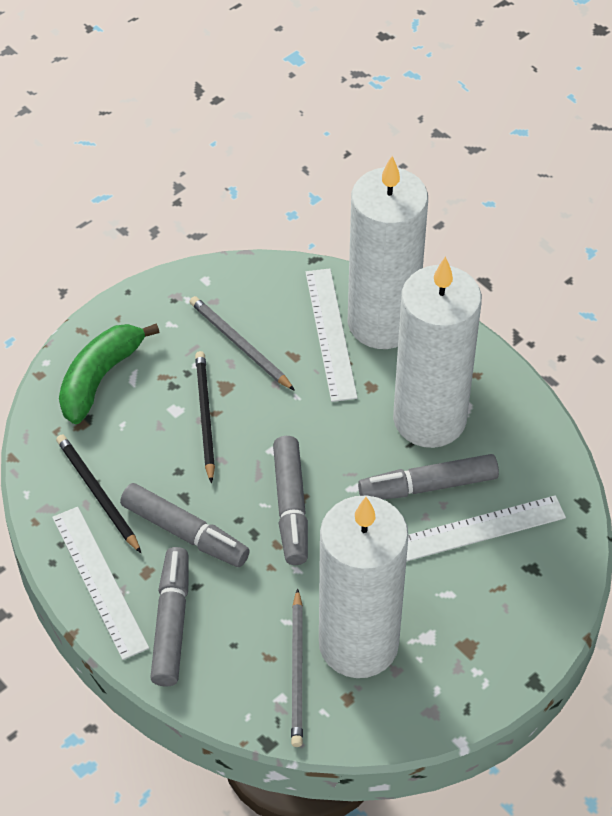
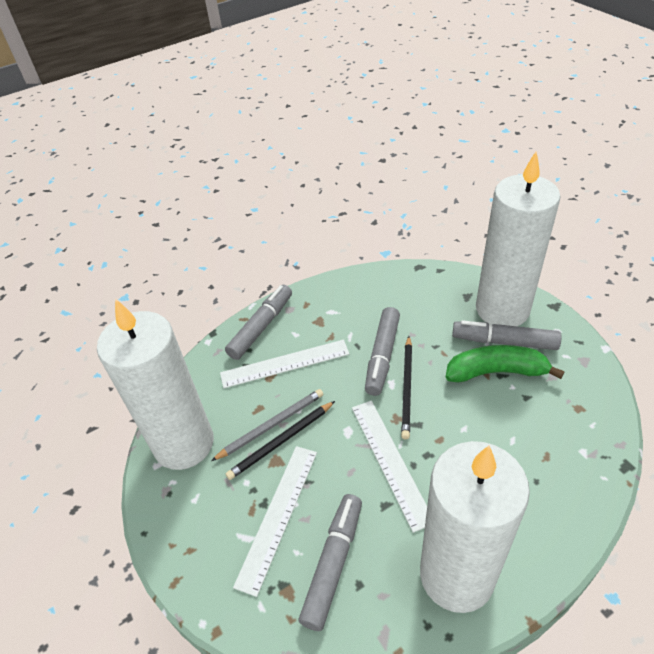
grey pencil: 2 -> 1

